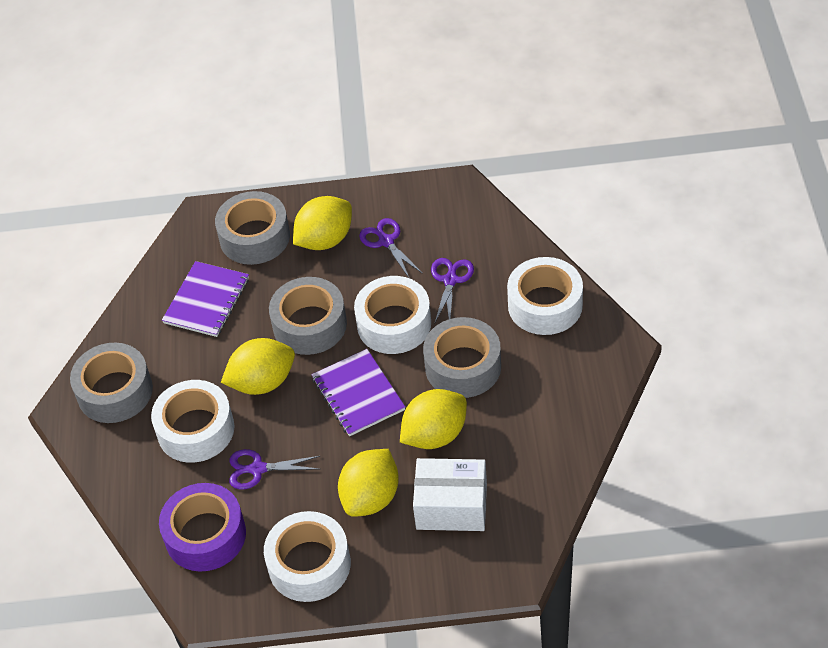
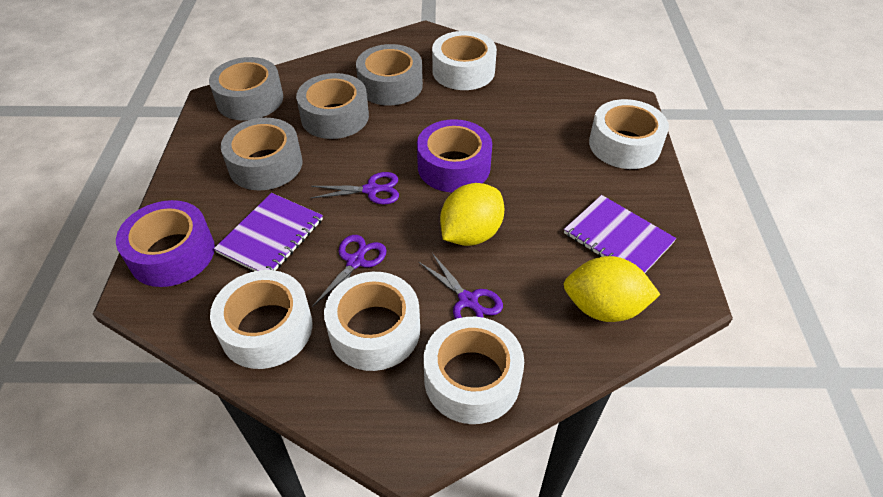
purple tape: 1 -> 2
white box: 1 -> 0
white tape: 4 -> 5
yellow lemon: 4 -> 2

